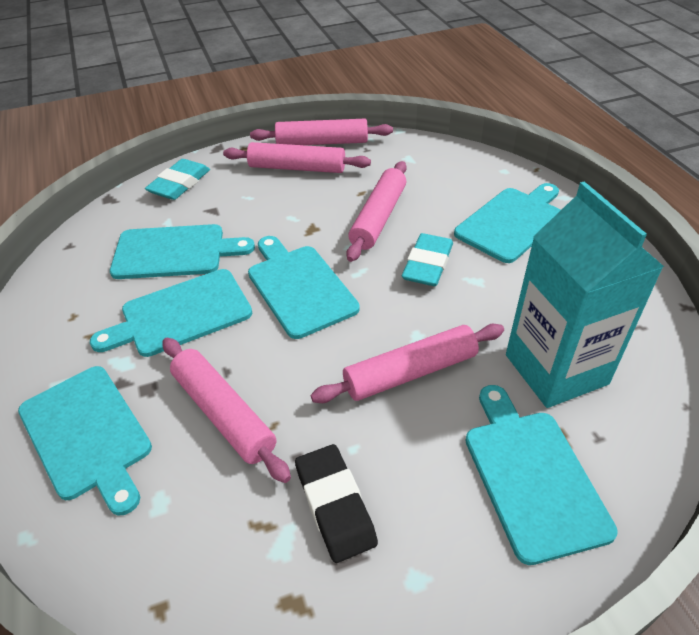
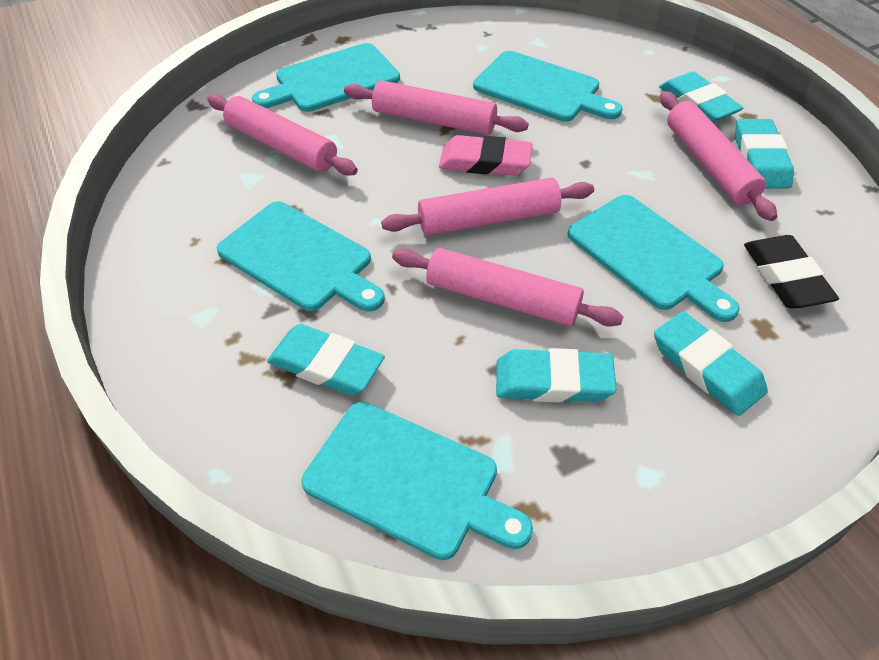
pink eraser: 0 -> 1
turquoise carton: 1 -> 0
turquoise cutting board: 6 -> 5
turquoise eraser: 2 -> 5

